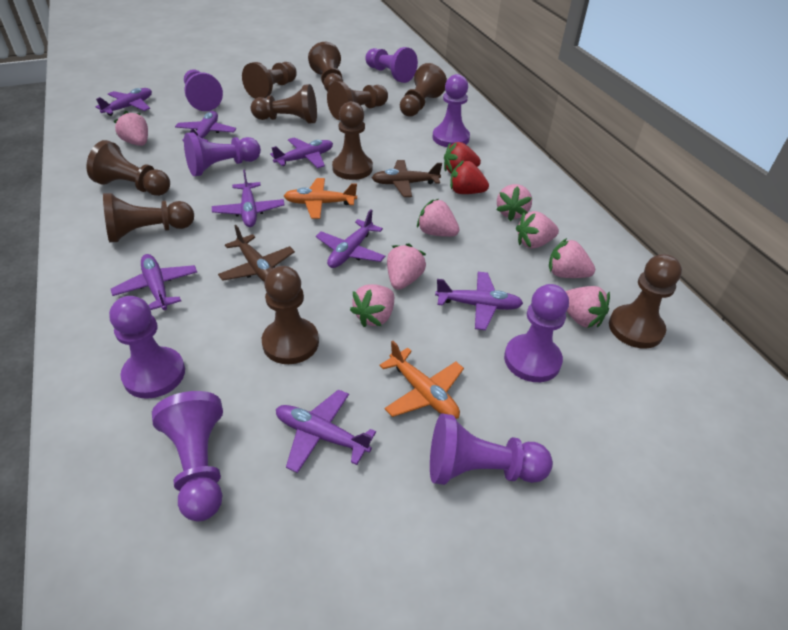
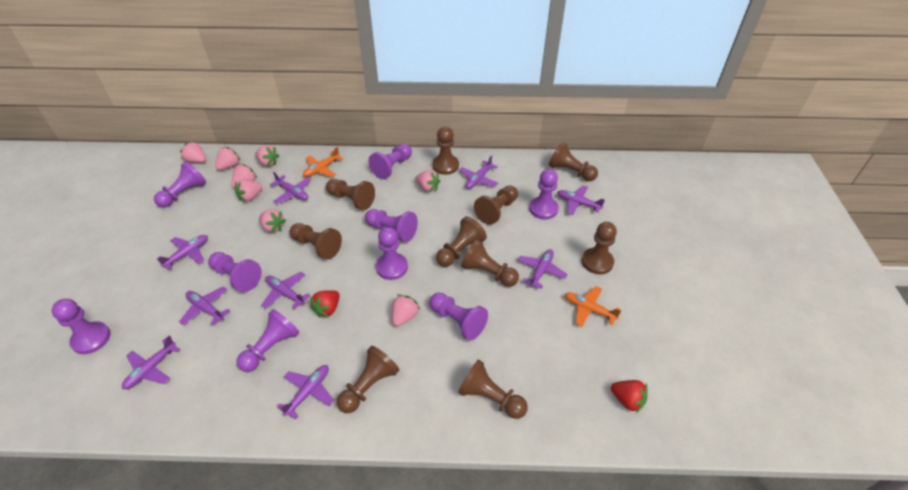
brown plane: 2 -> 0
purple pawn: 8 -> 9
purple plane: 8 -> 9

